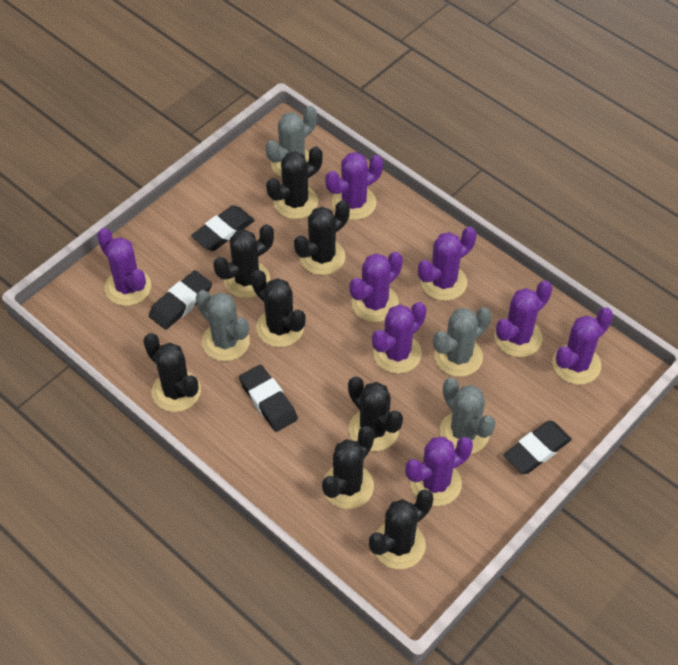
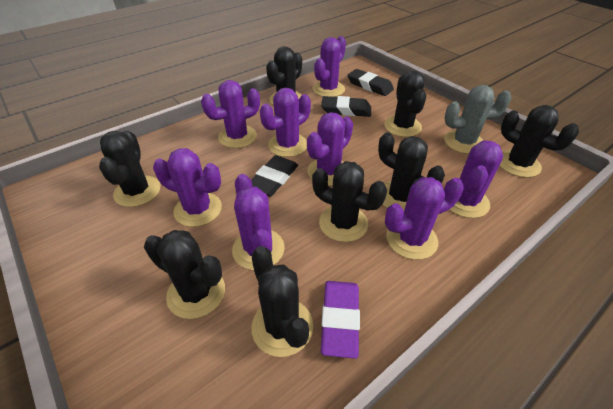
black eraser: 4 -> 3
grey cactus: 4 -> 1
purple eraser: 0 -> 1

